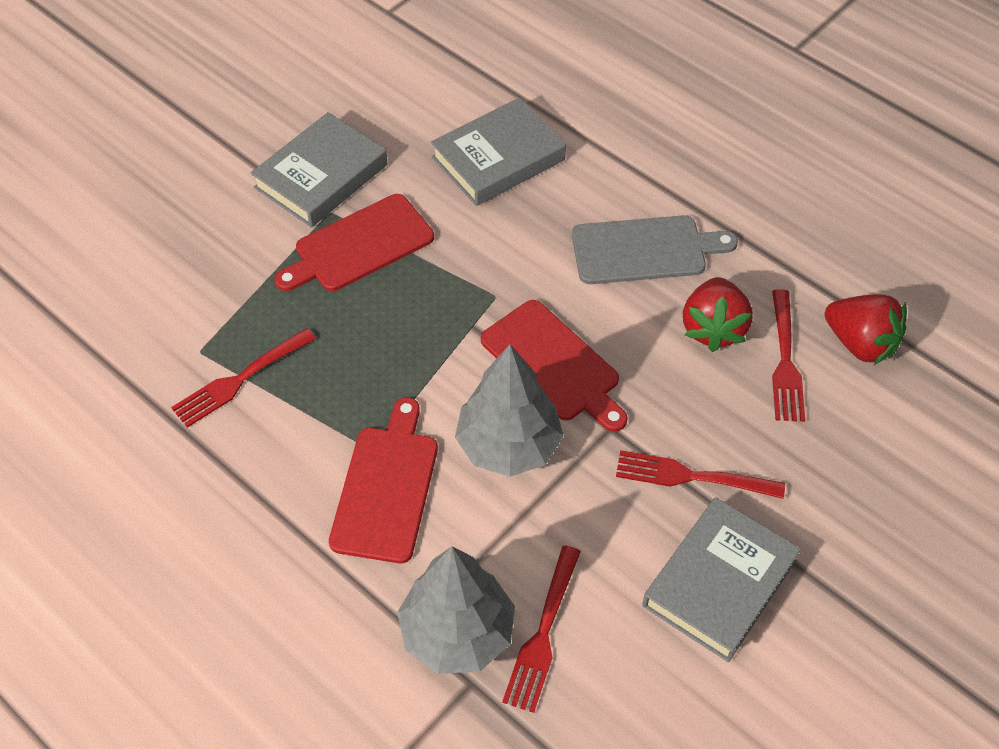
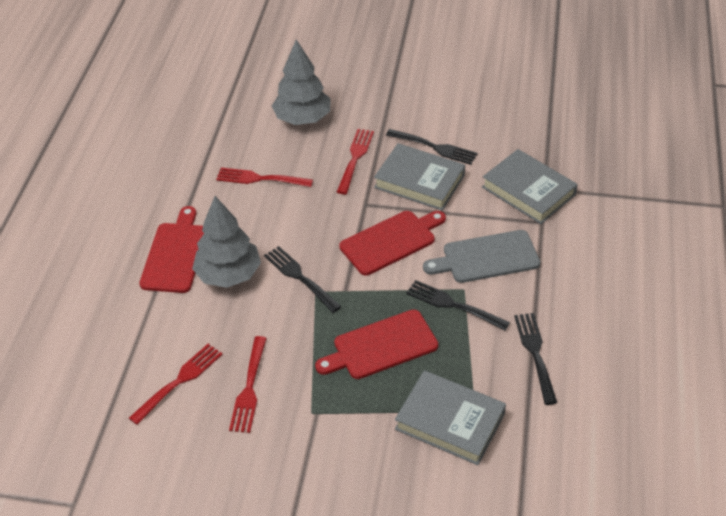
black fork: 0 -> 4
red strawberry: 2 -> 0

